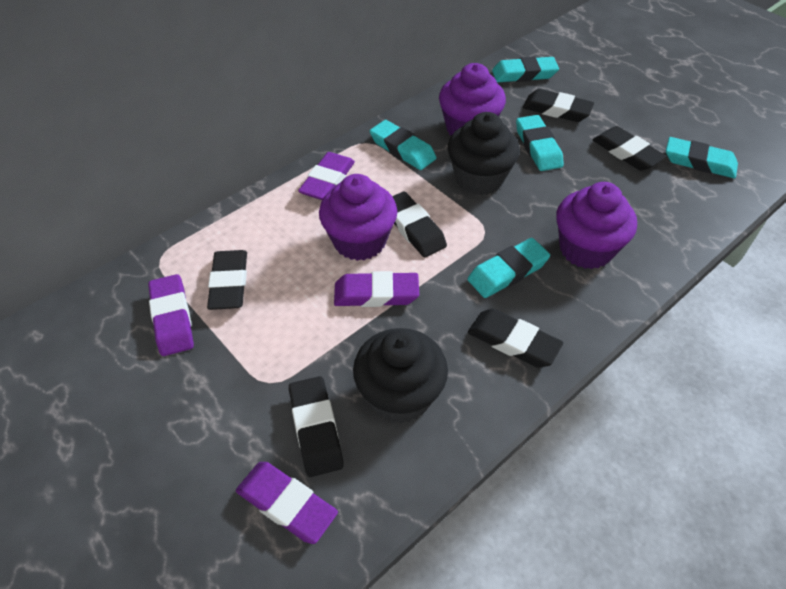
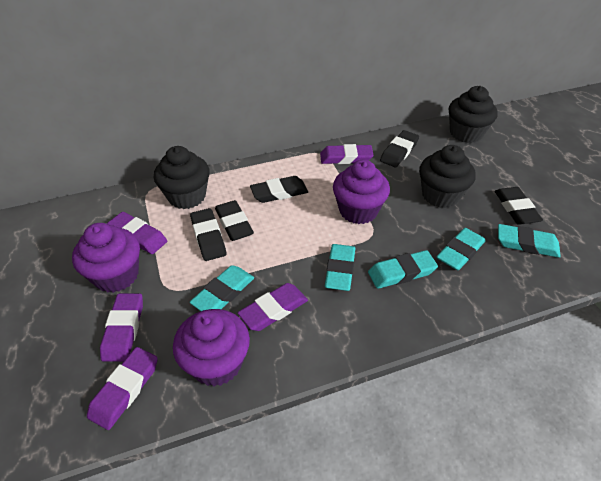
black cupcake: 2 -> 3
black eraser: 6 -> 5
purple eraser: 4 -> 5

